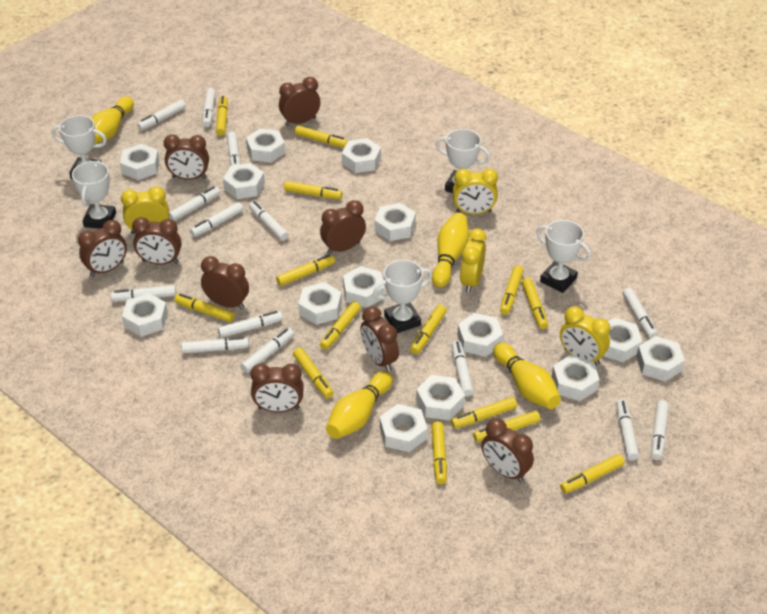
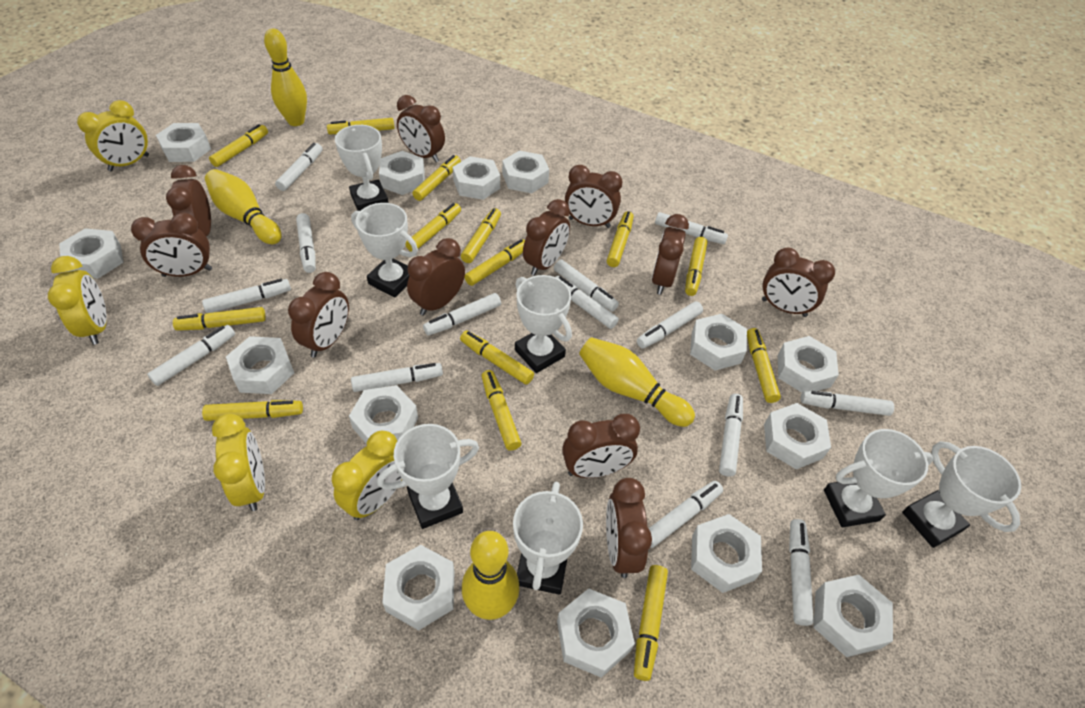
brown clock: 9 -> 11
white trophy: 5 -> 7

